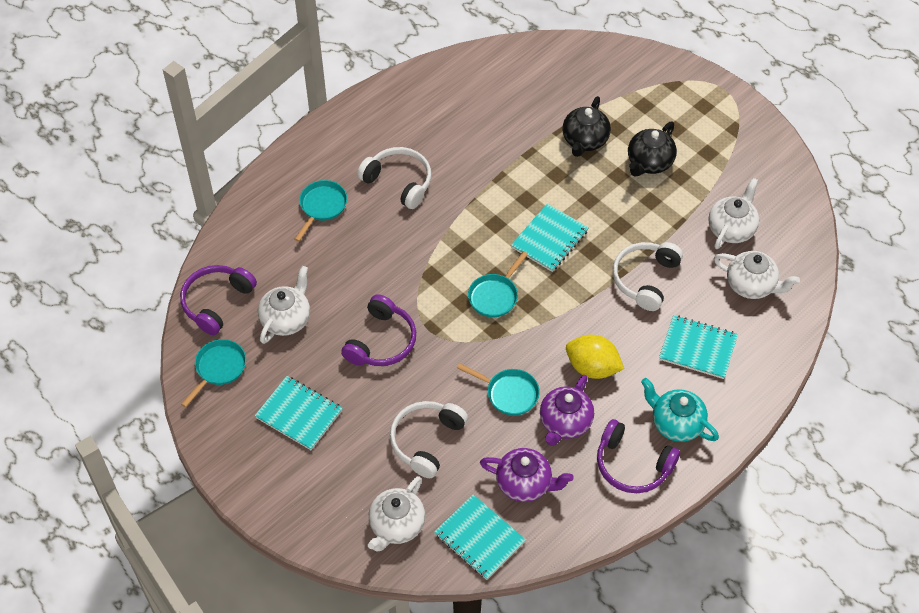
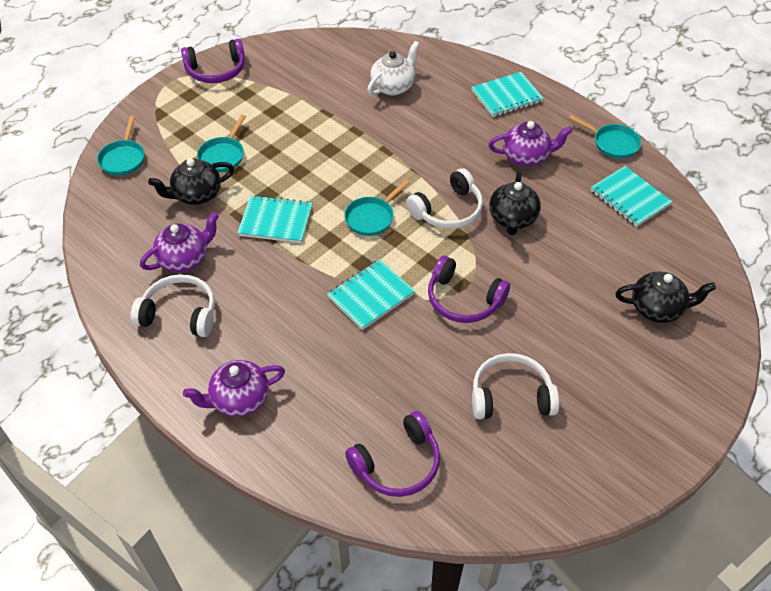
black teapot: 2 -> 3
purple teapot: 2 -> 3
turquoise teapot: 1 -> 0
white teapot: 4 -> 1
yellow lemon: 1 -> 0

